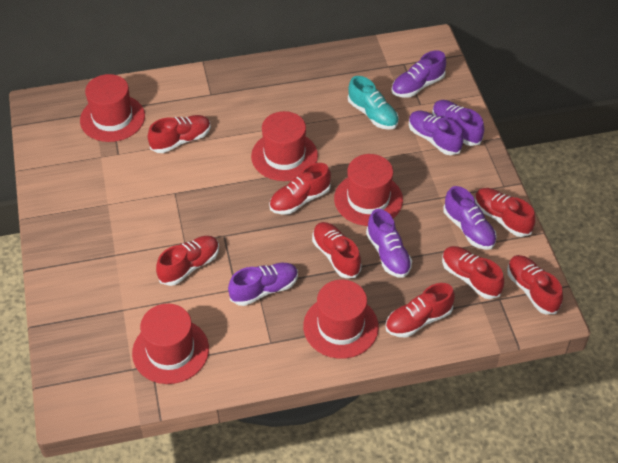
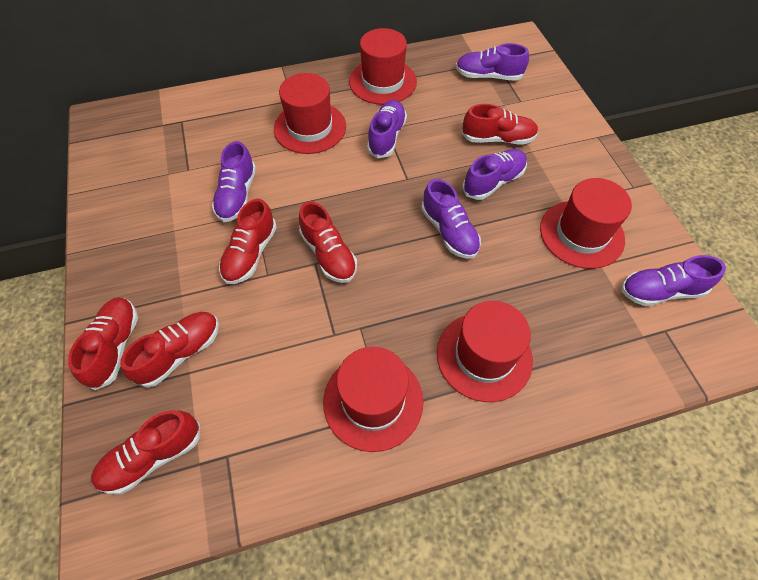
red shoe: 8 -> 6
turquoise shoe: 1 -> 0

